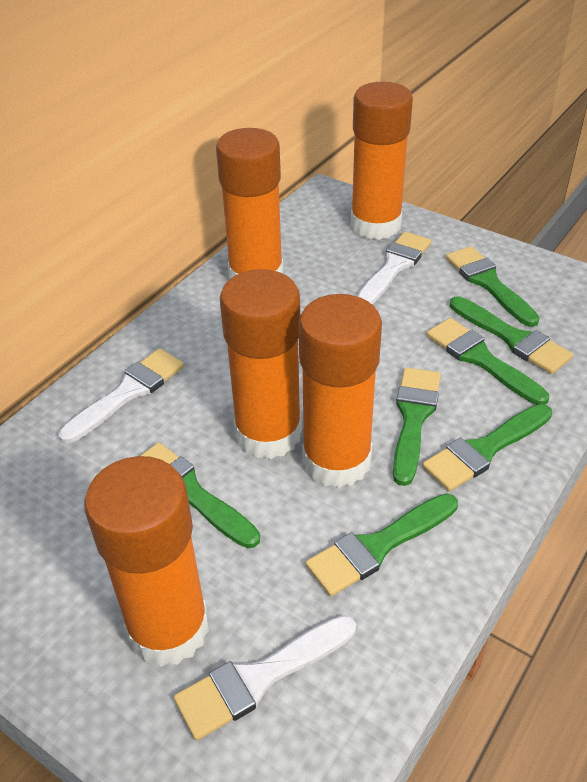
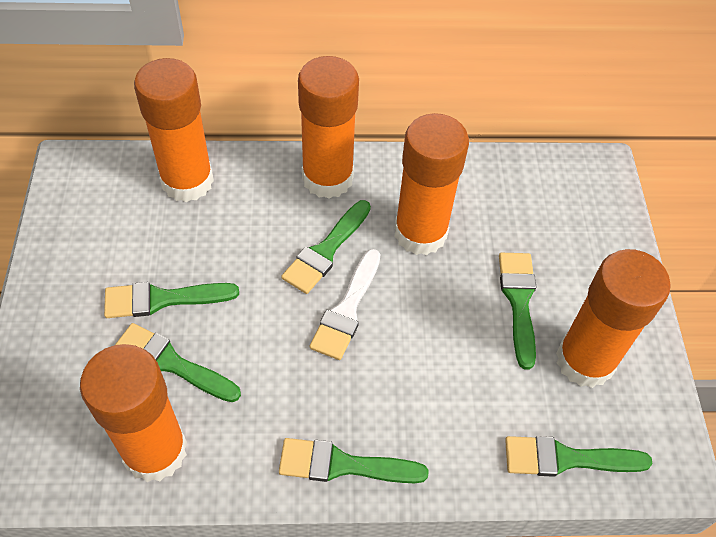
green brush: 7 -> 6
white brush: 3 -> 1

